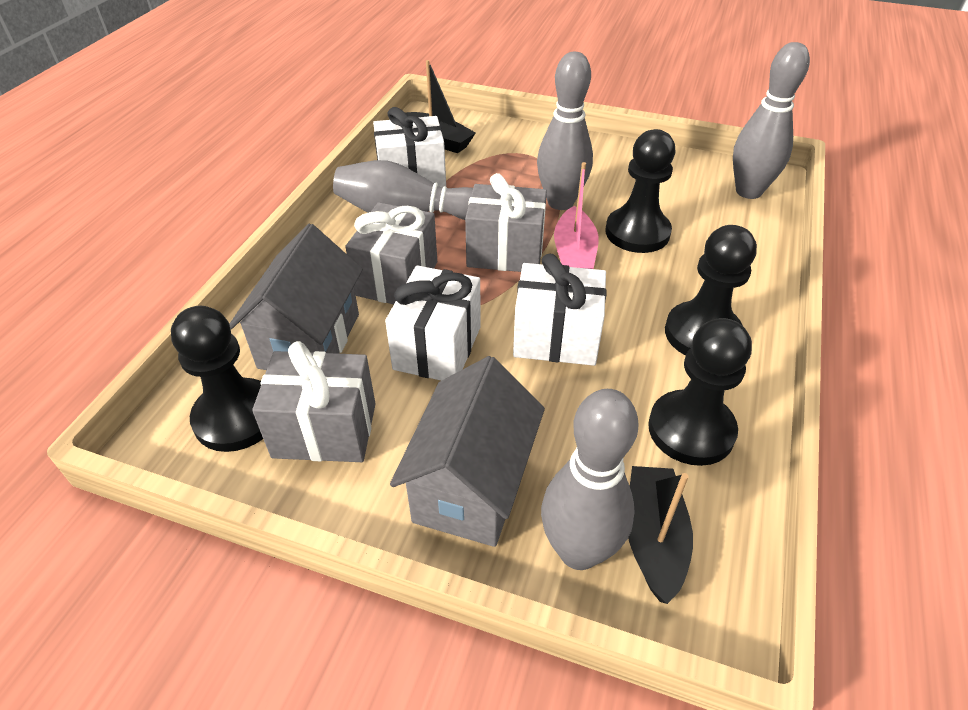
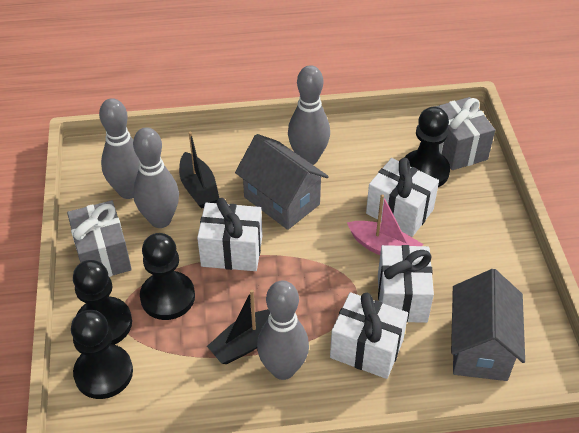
grey gift: 3 -> 2
white gift: 3 -> 4

